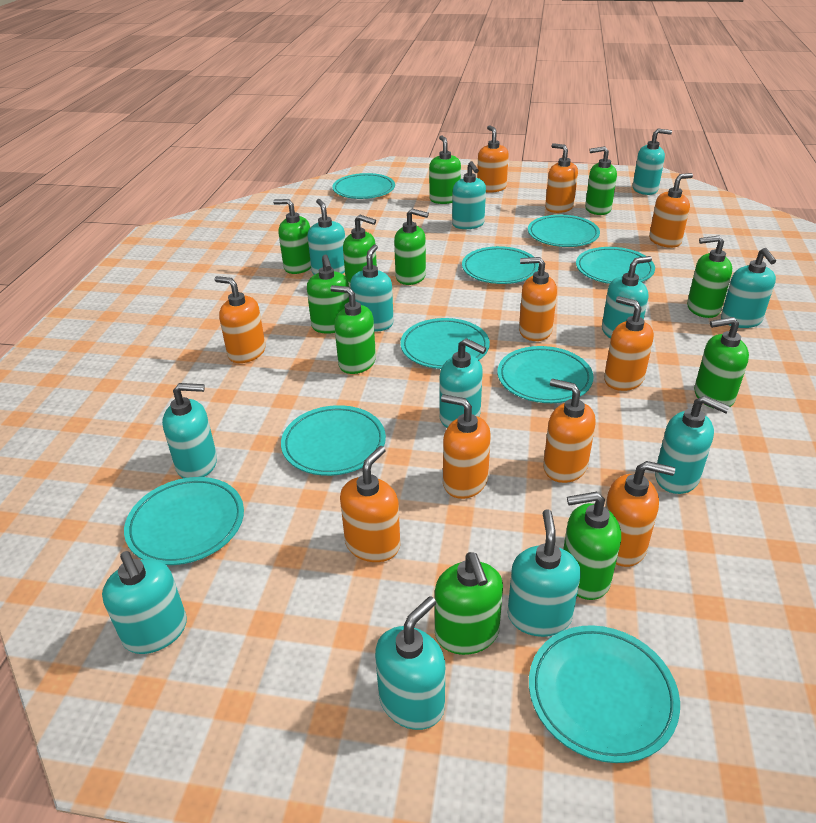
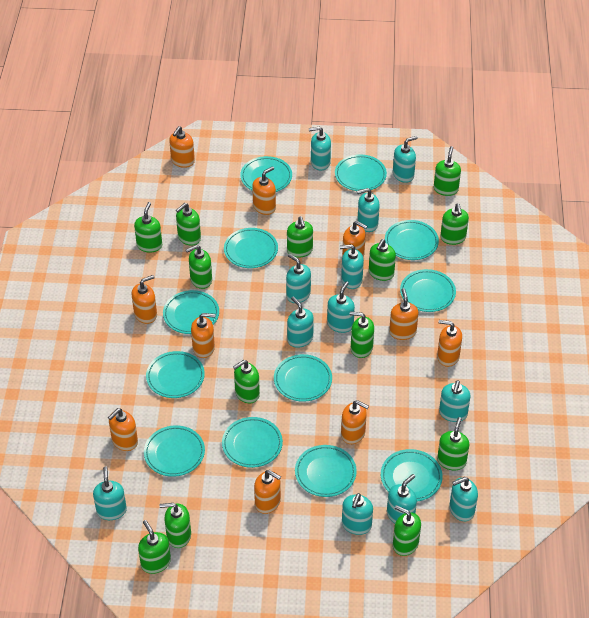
green soap dispenser: 11 -> 13
turquoise plate: 9 -> 12

